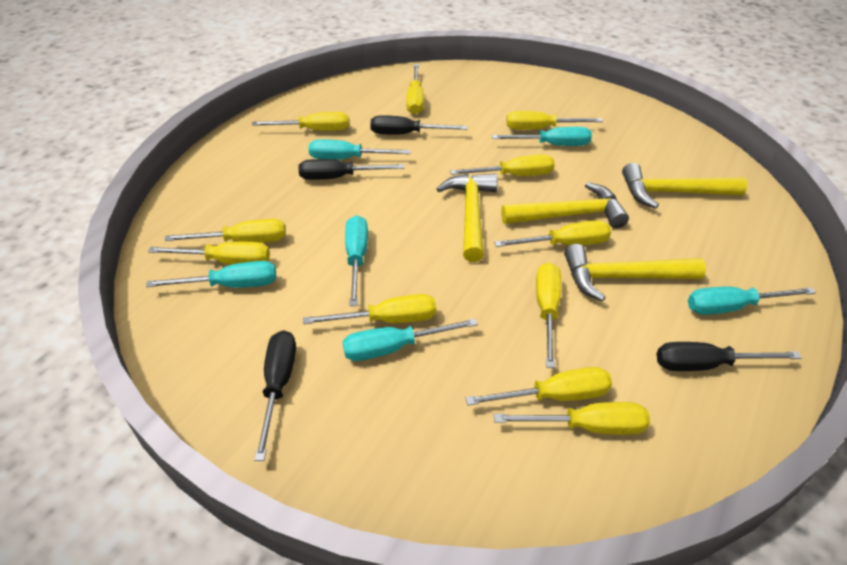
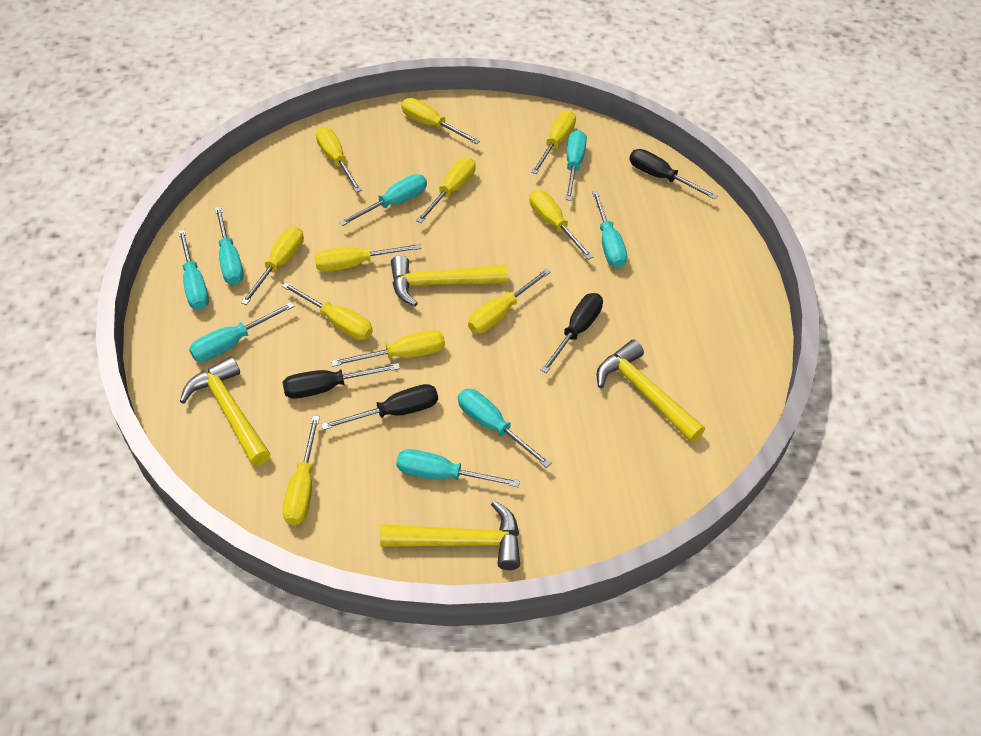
turquoise screwdriver: 6 -> 8

